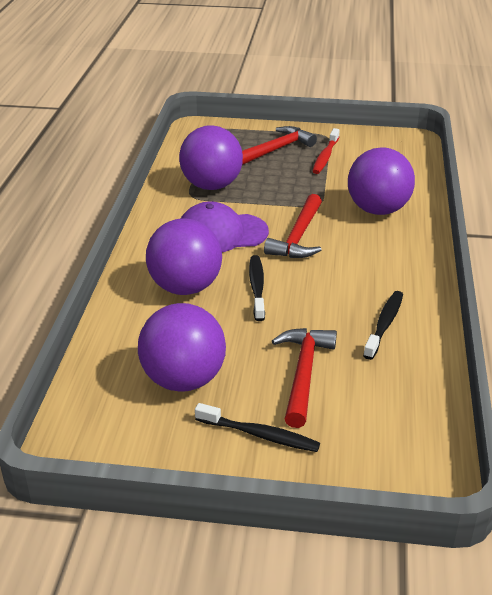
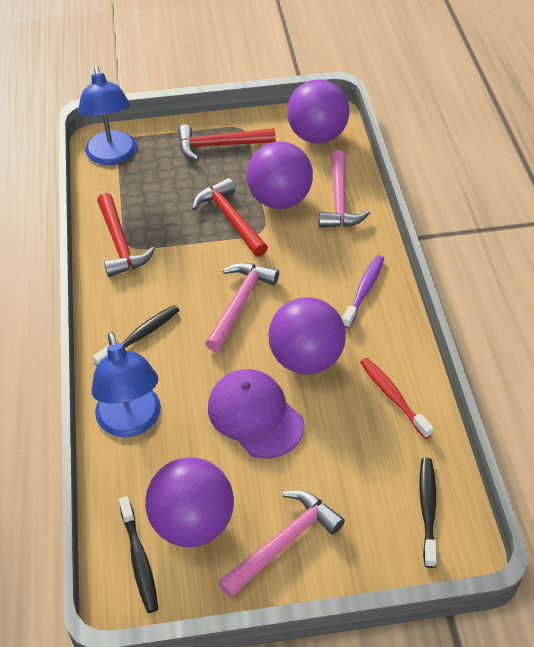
blue lamp: 0 -> 2
pink hammer: 0 -> 3
purple toothbrush: 0 -> 1

